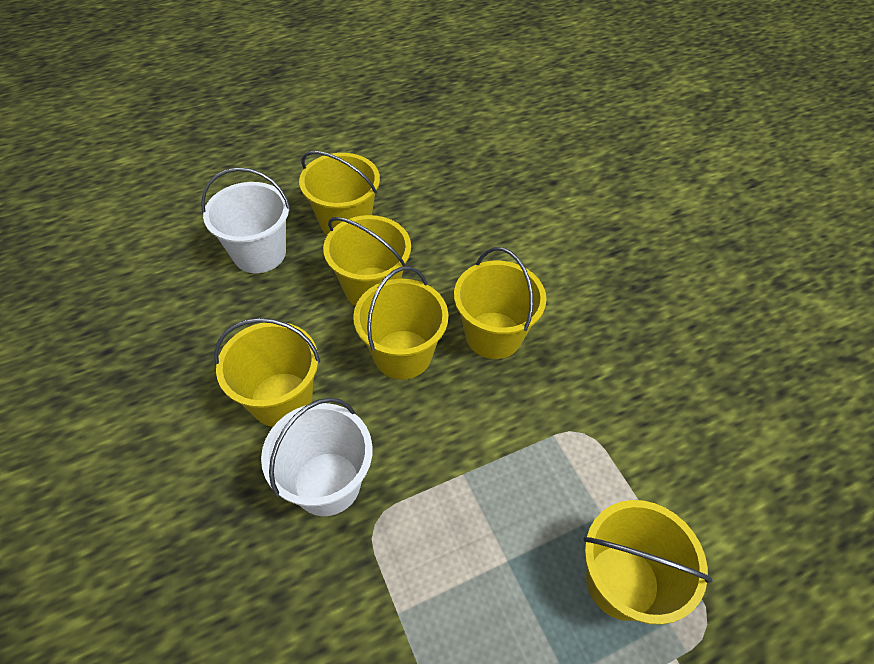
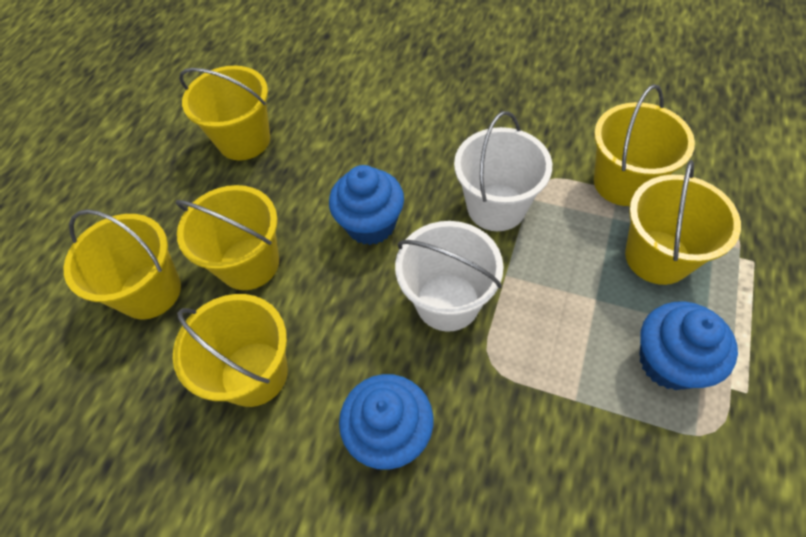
blue cupcake: 0 -> 3

